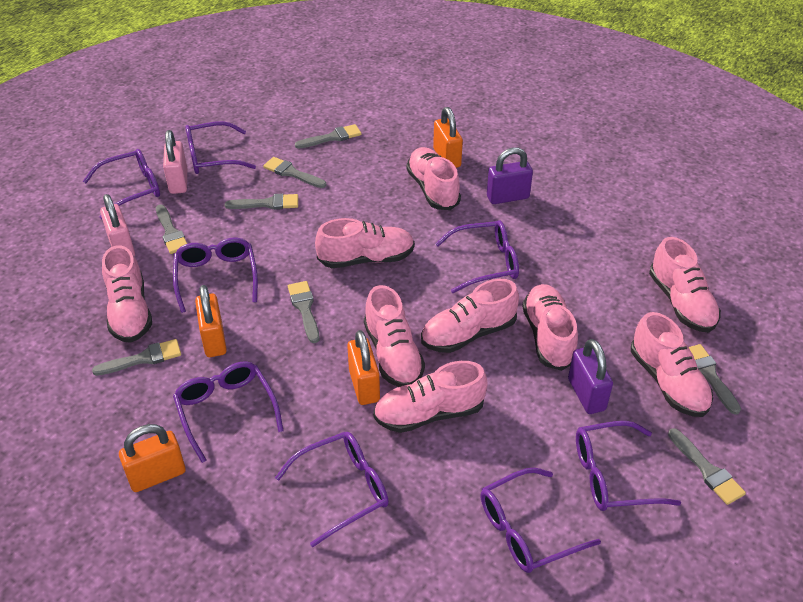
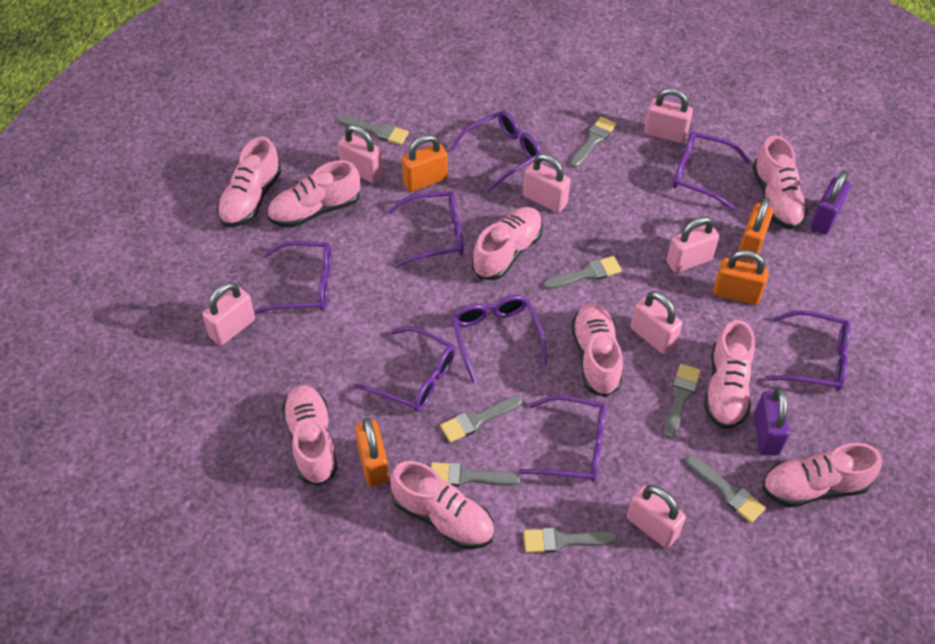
pink padlock: 2 -> 7

